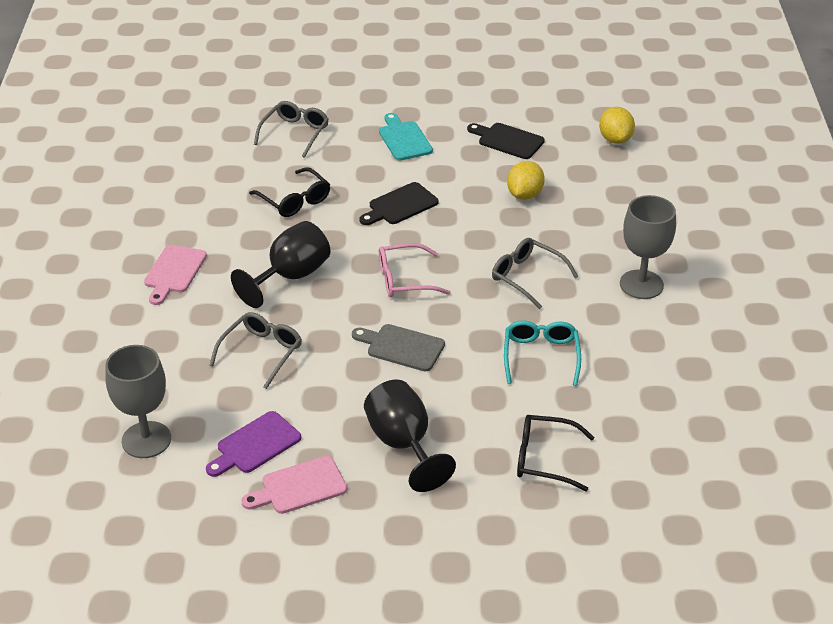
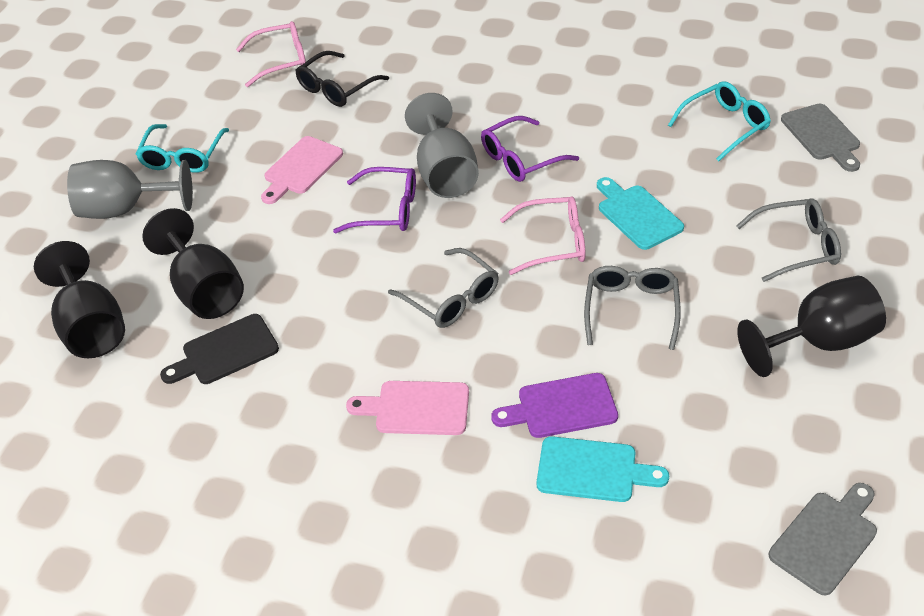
black cutting board: 2 -> 1
black glasses: 2 -> 1
black goblet: 2 -> 3
grey cutting board: 1 -> 2
pink glasses: 1 -> 2
purple glasses: 0 -> 2
turquoise cutting board: 1 -> 2
turquoise glasses: 1 -> 2
yellow lemon: 2 -> 0

